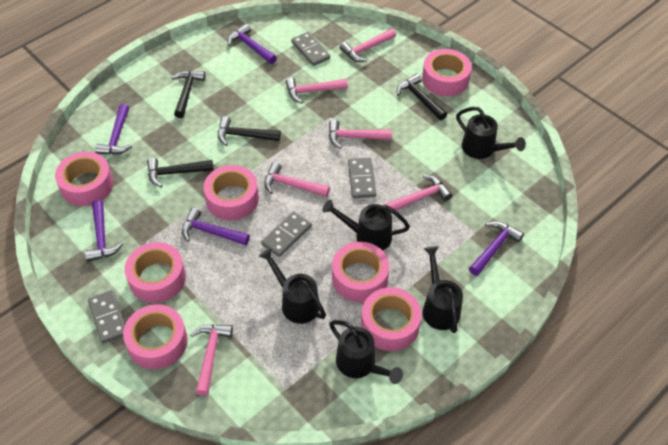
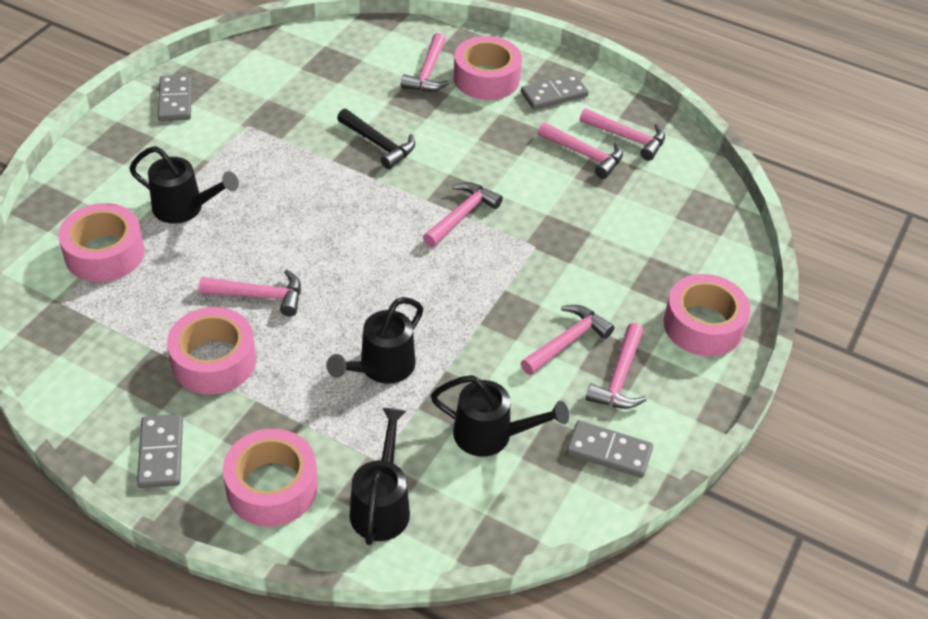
black hammer: 4 -> 1
black watering can: 5 -> 4
pink hammer: 6 -> 7
pink tape: 7 -> 5
purple hammer: 5 -> 0

